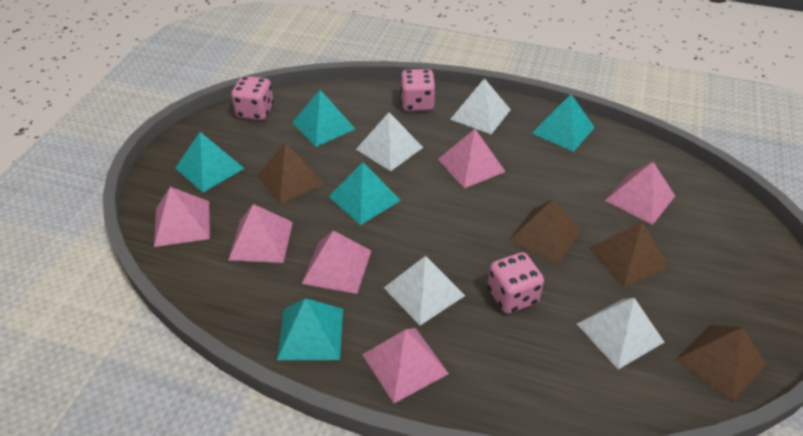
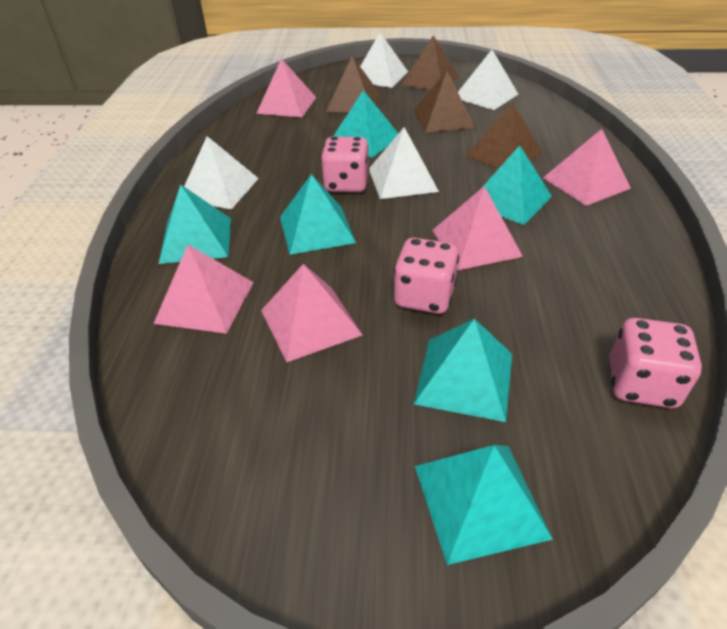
pink pyramid: 6 -> 5
turquoise pyramid: 5 -> 6

